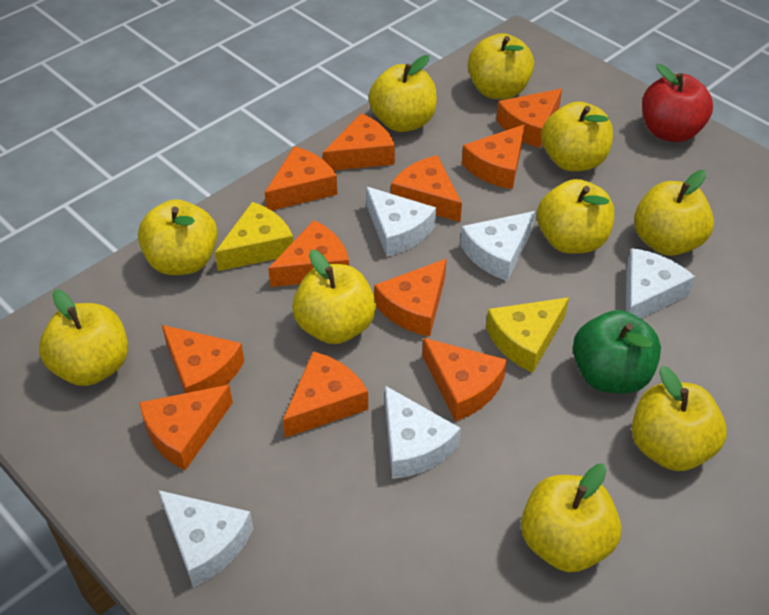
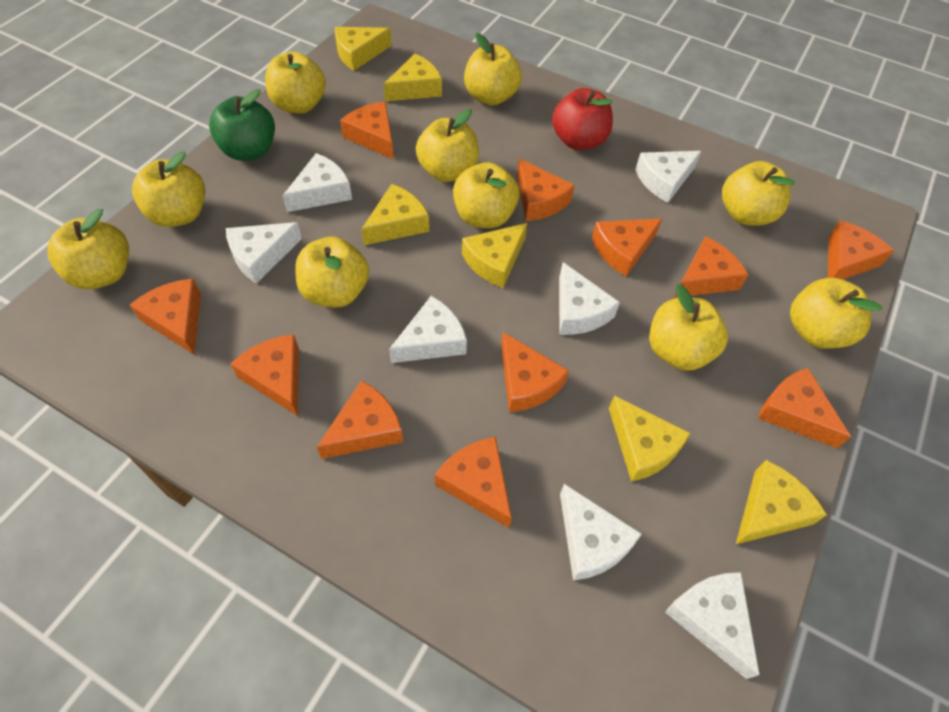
white cheese: 5 -> 7
yellow cheese: 2 -> 6

